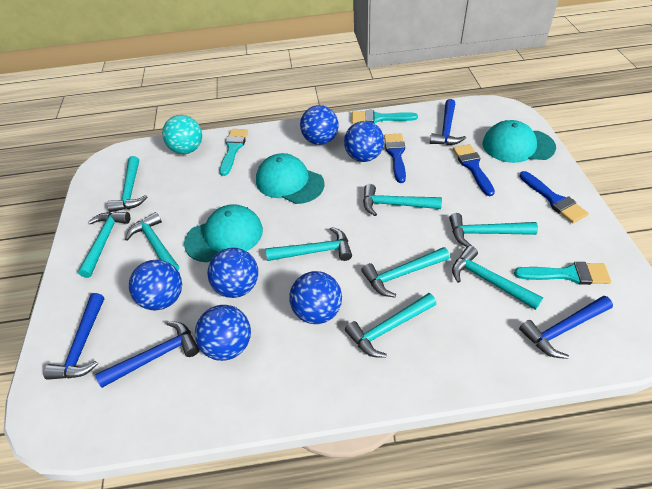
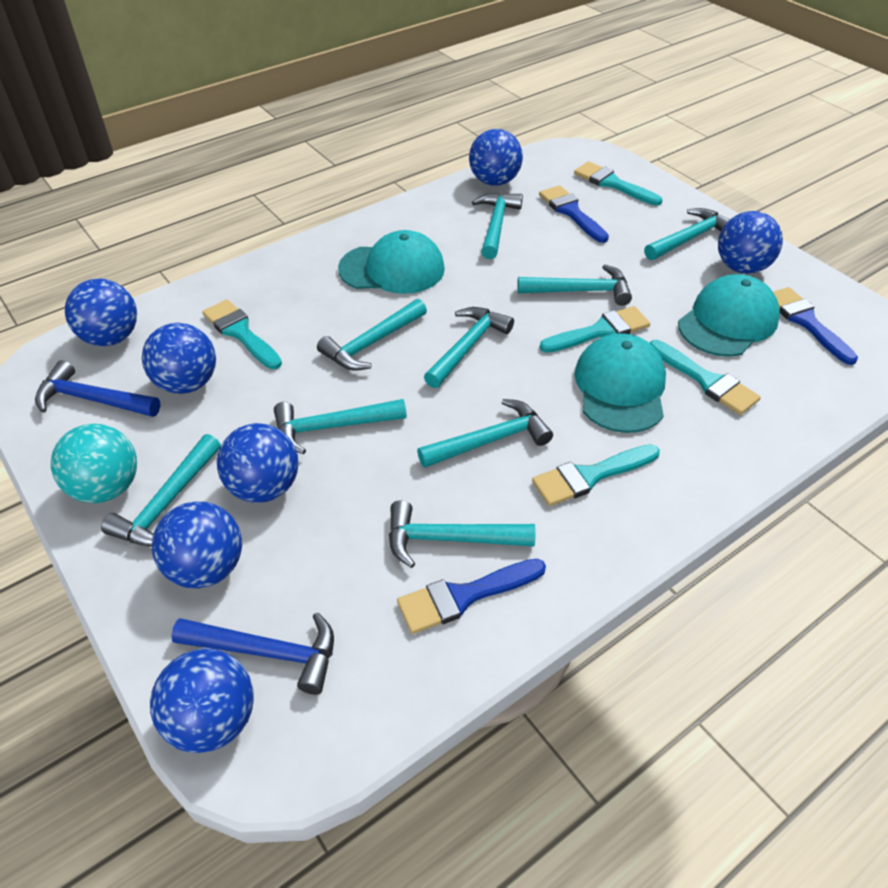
blue ball: 6 -> 7
blue hammer: 4 -> 2
turquoise brush: 3 -> 5

